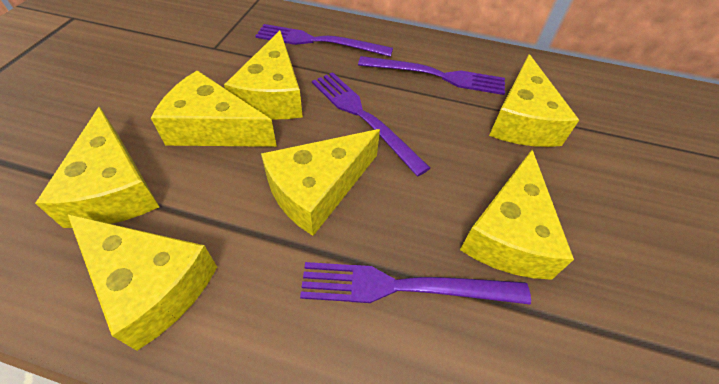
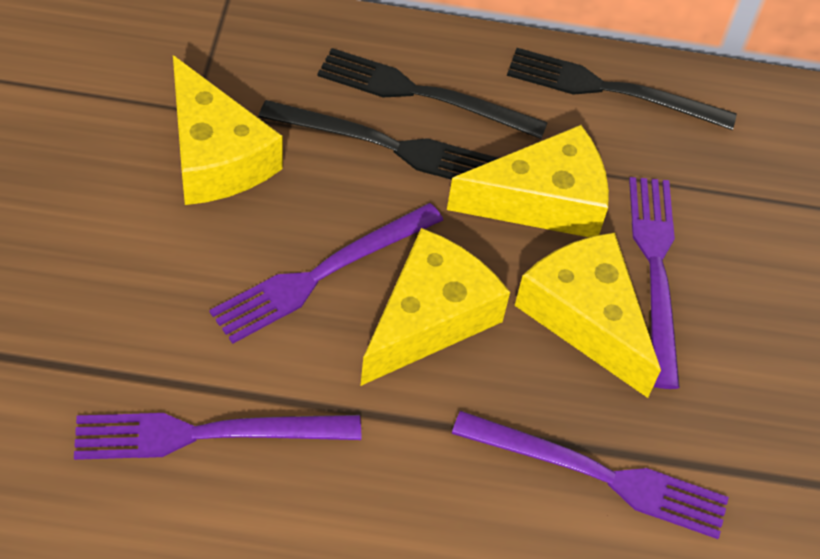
black fork: 0 -> 3
yellow cheese: 7 -> 4

